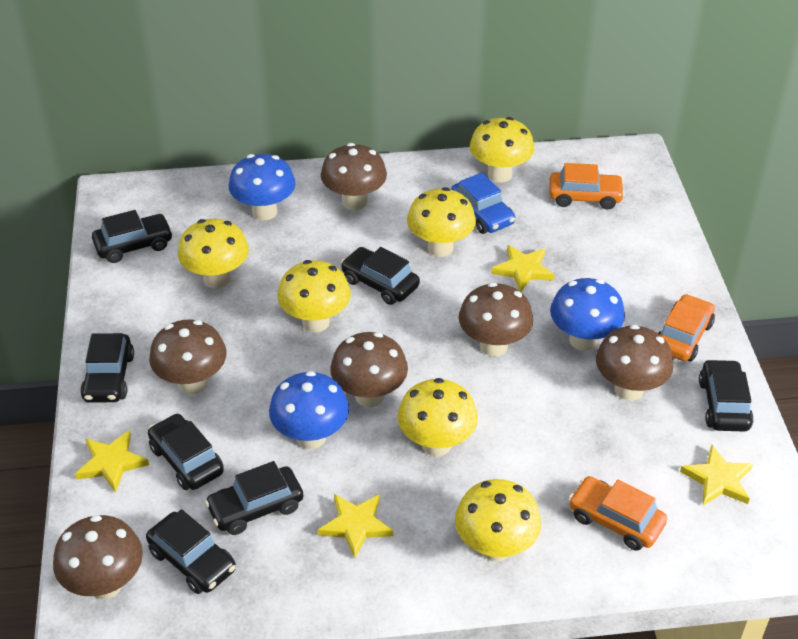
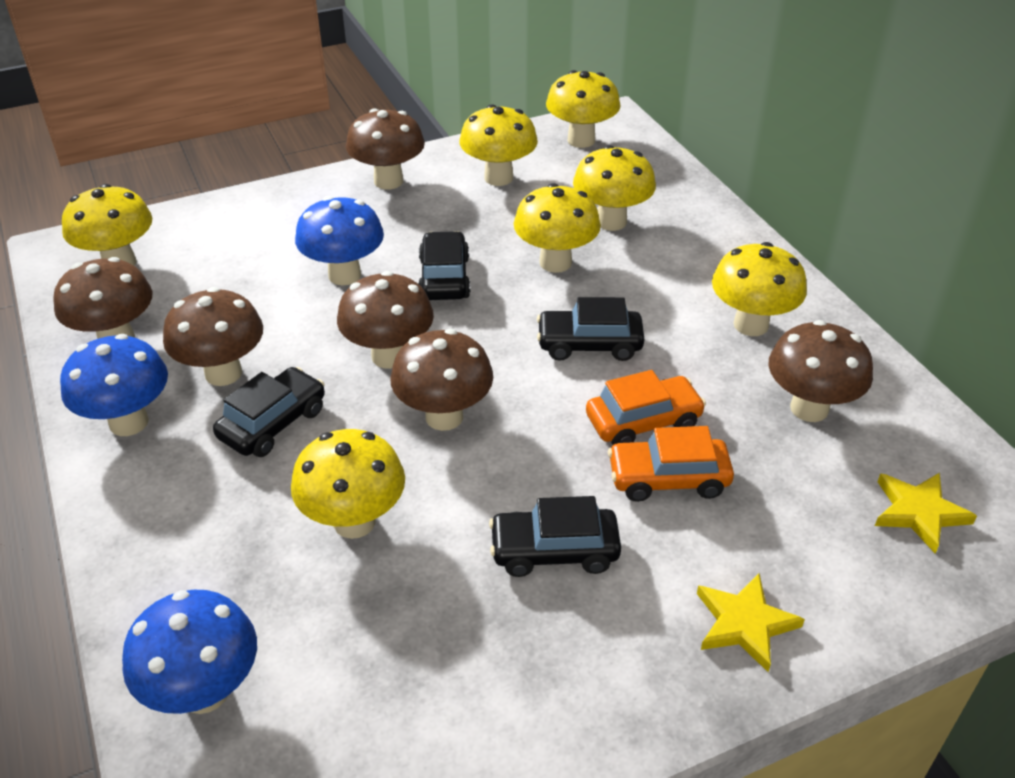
black car: 7 -> 4
blue car: 1 -> 0
orange car: 3 -> 2
yellow mushroom: 6 -> 7
yellow star: 4 -> 2

